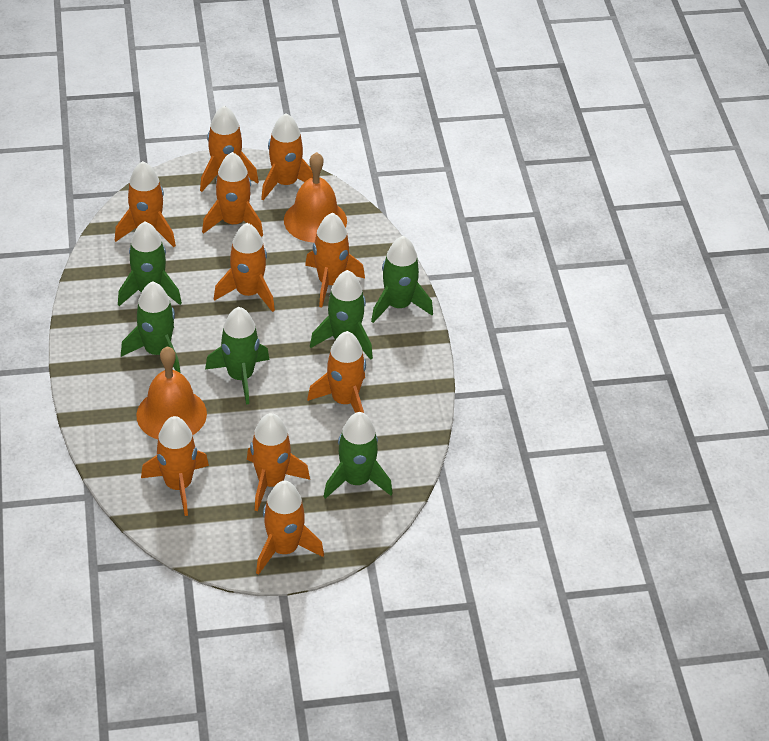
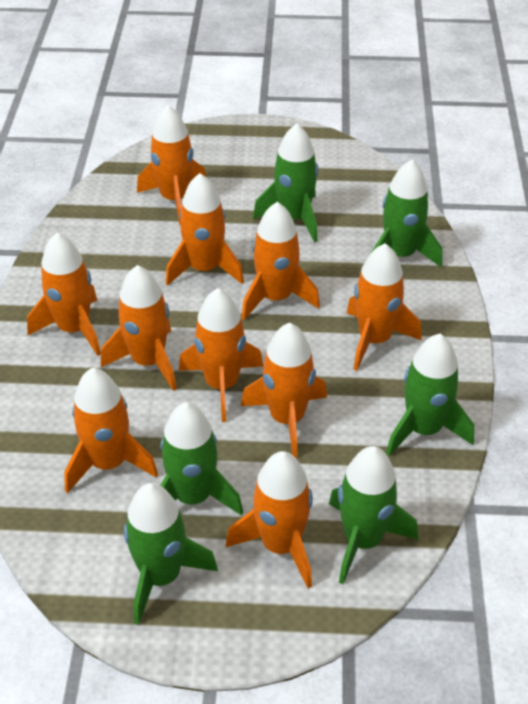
orange bell: 2 -> 0

